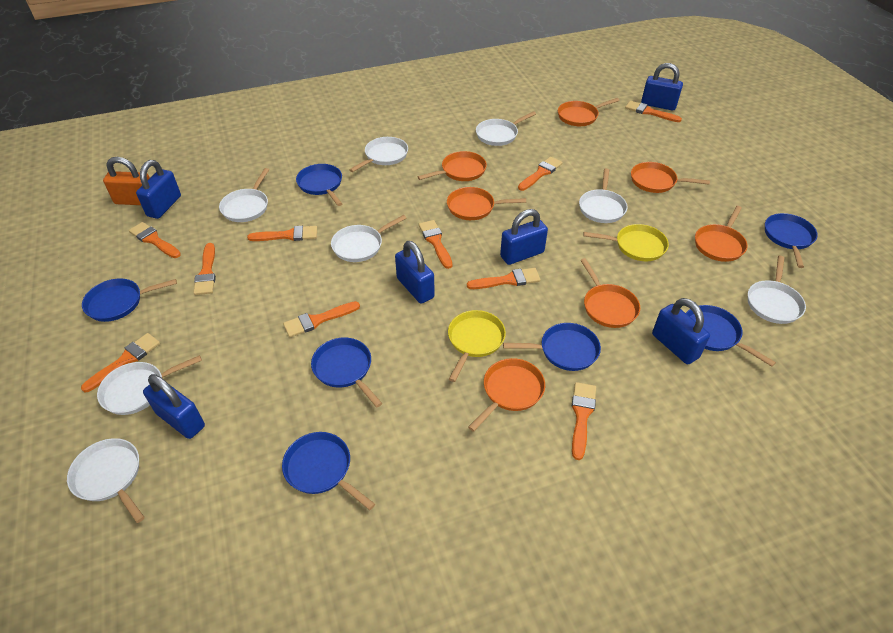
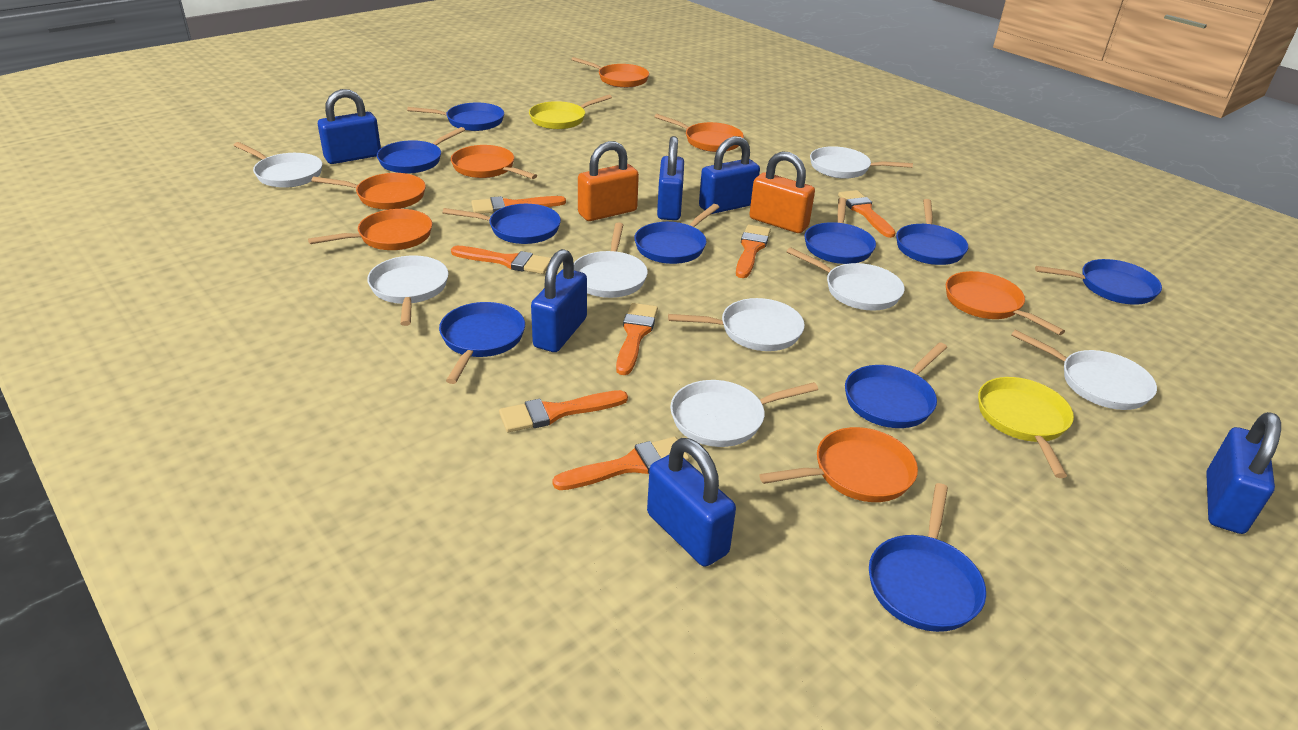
blue pan: 7 -> 10
orange brush: 10 -> 7
orange padlock: 1 -> 2

